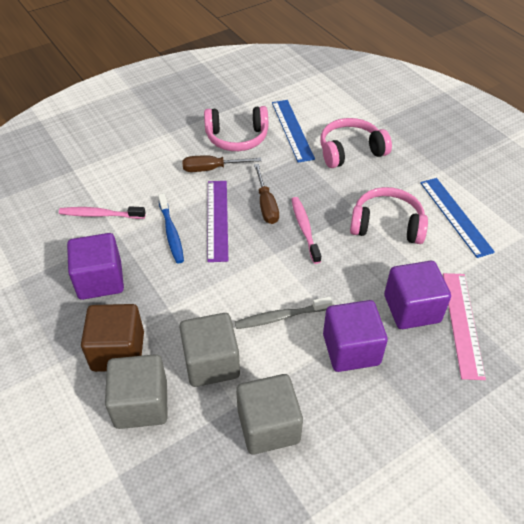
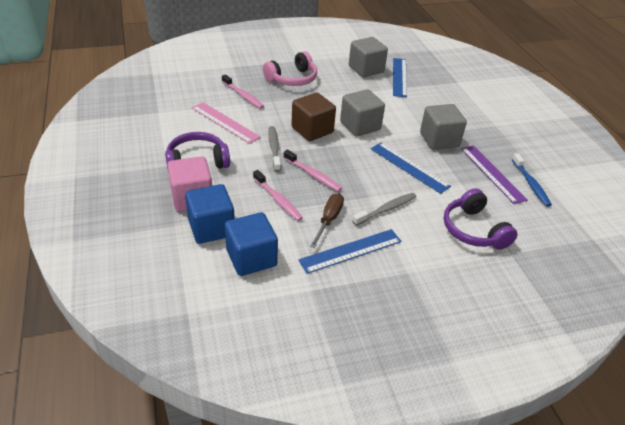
blue cube: 0 -> 2
blue ruler: 2 -> 3
brown screwdriver: 2 -> 1
grey toothbrush: 1 -> 2
pink cube: 0 -> 1
pink headphones: 3 -> 1
pink toothbrush: 2 -> 3
purple cube: 3 -> 0
purple headphones: 0 -> 2

